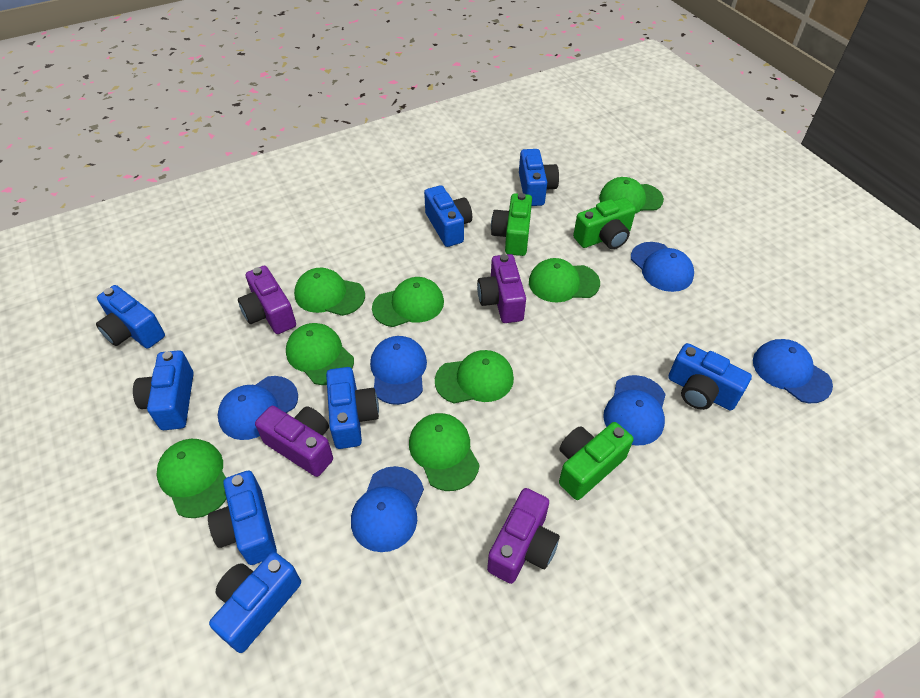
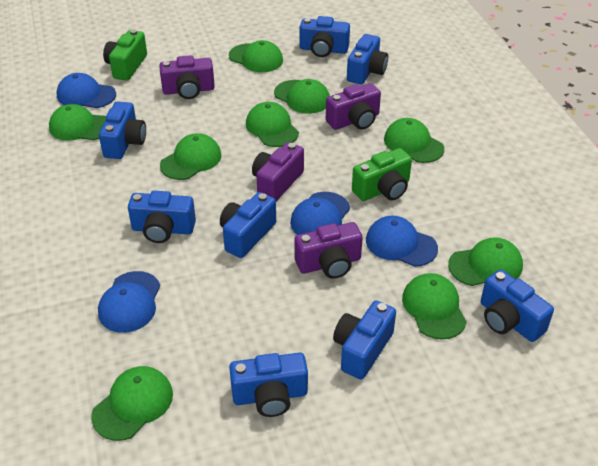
blue cap: 6 -> 4
green camera: 3 -> 2
green cap: 8 -> 9

